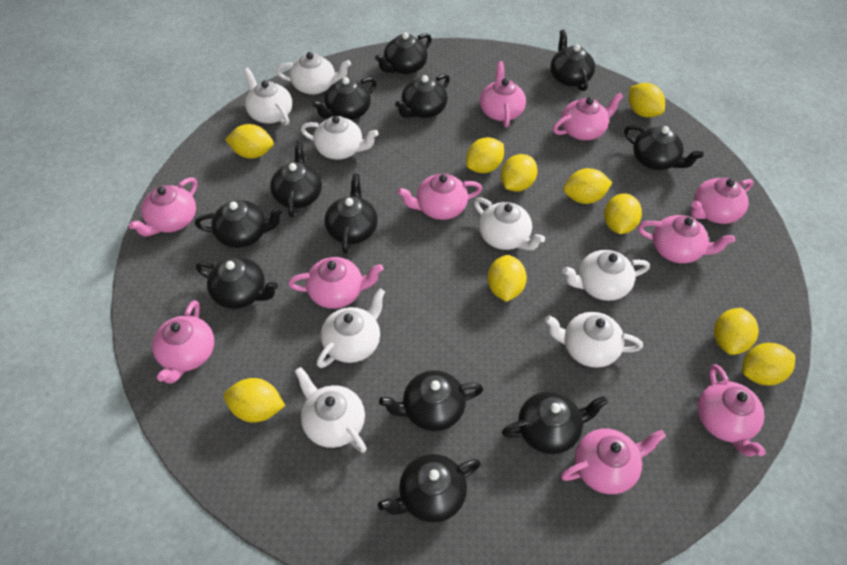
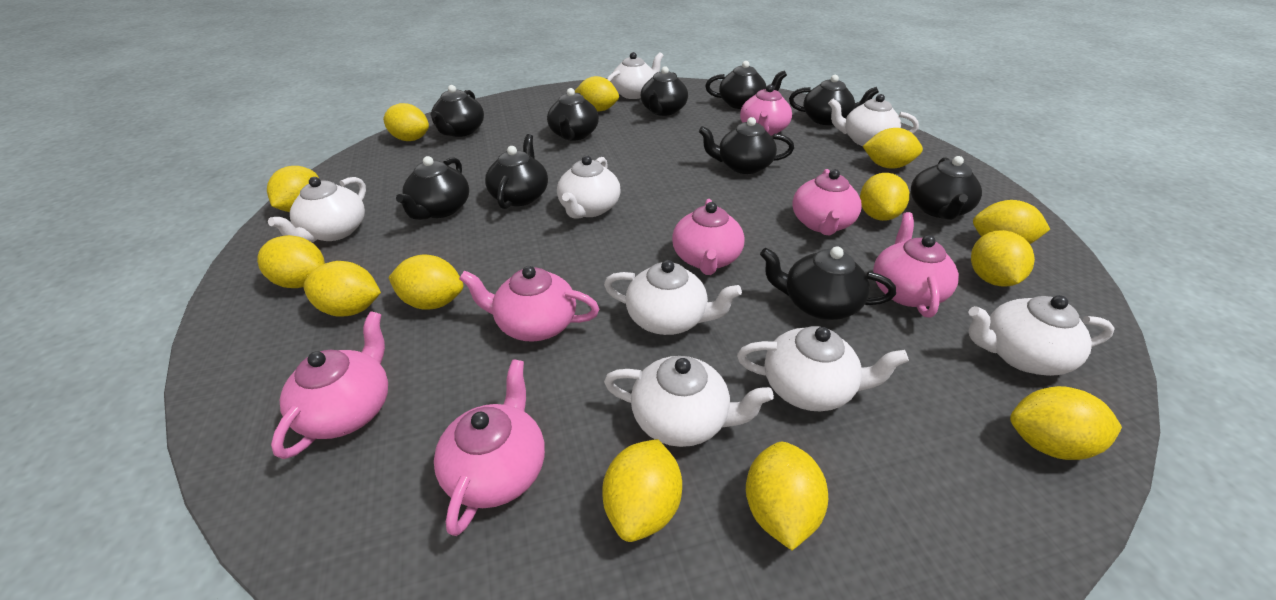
black teapot: 12 -> 10
pink teapot: 10 -> 7
yellow lemon: 10 -> 13

